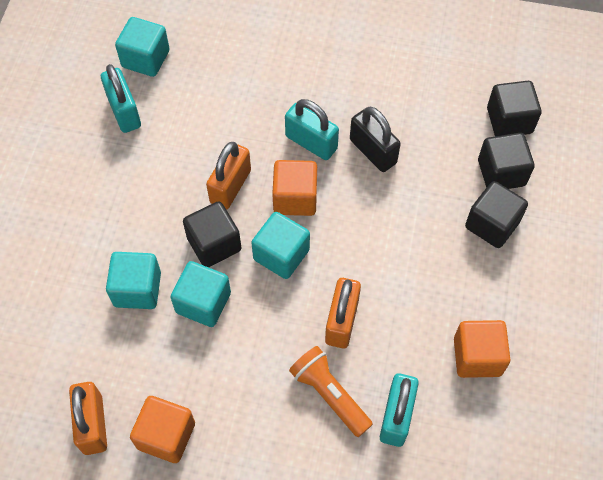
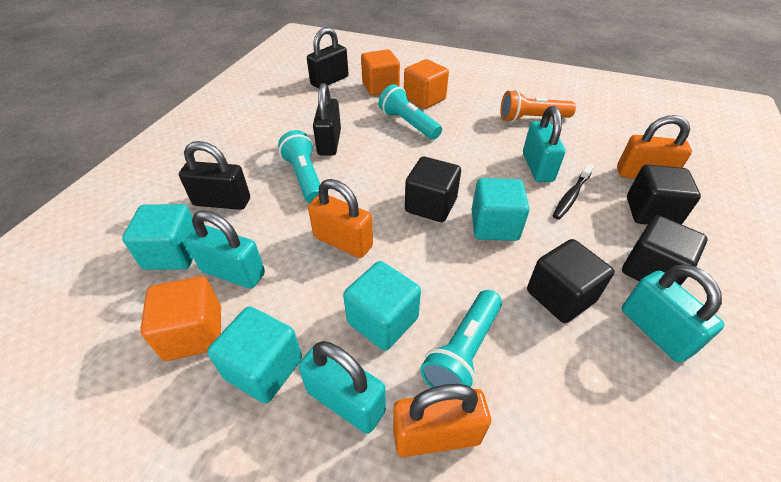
black padlock: 1 -> 3
black toothbrush: 0 -> 1
turquoise flashlight: 0 -> 3
turquoise padlock: 3 -> 4

